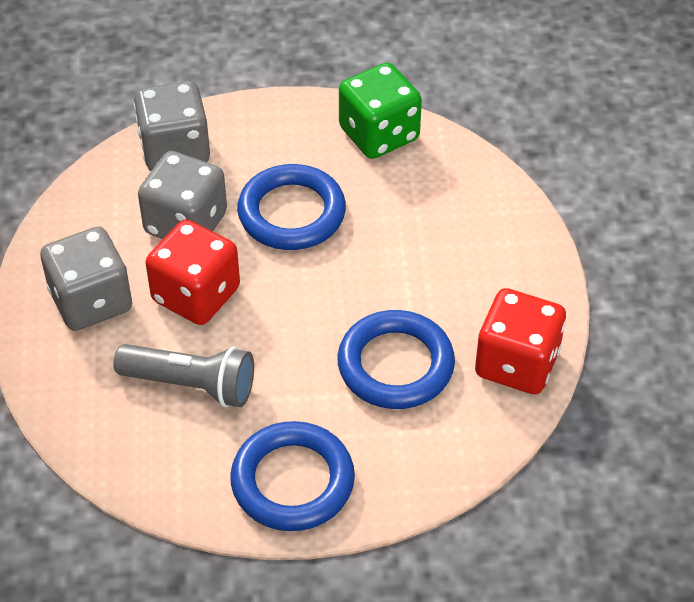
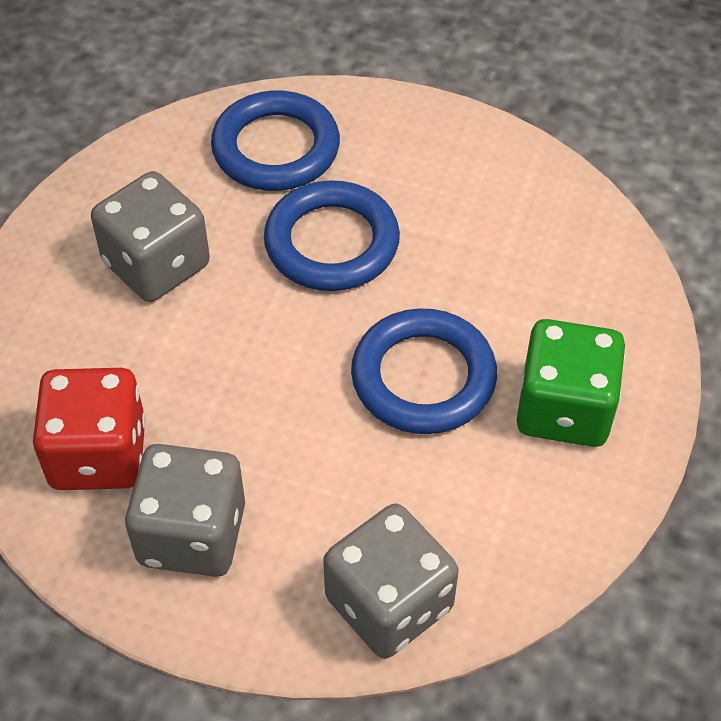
grey flashlight: 1 -> 0
red dice: 2 -> 1

